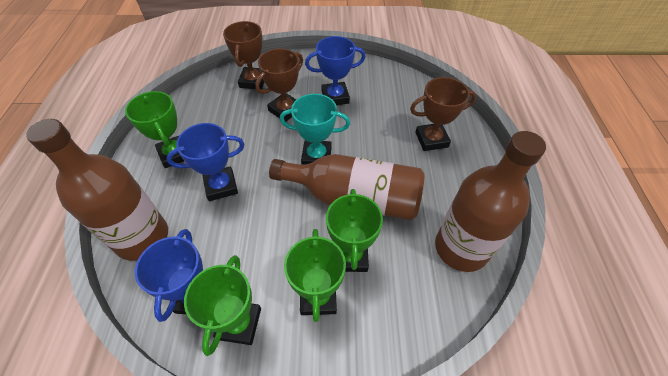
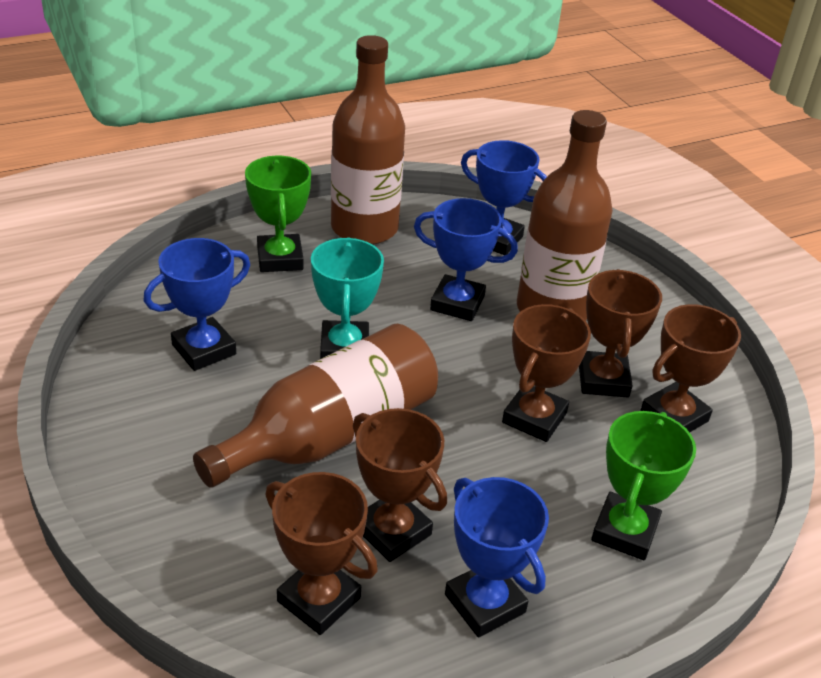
blue trophy: 3 -> 4
brown trophy: 3 -> 5
green trophy: 4 -> 2

